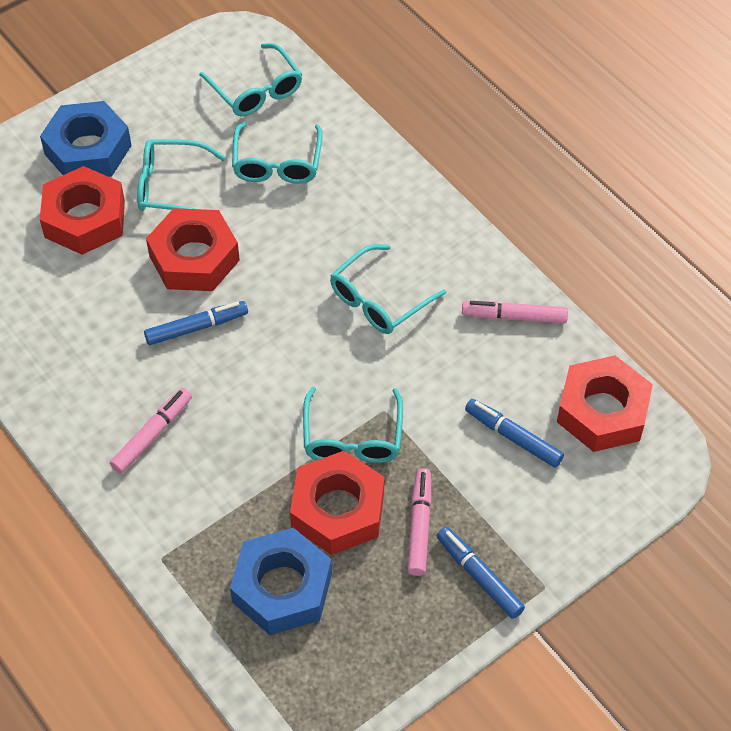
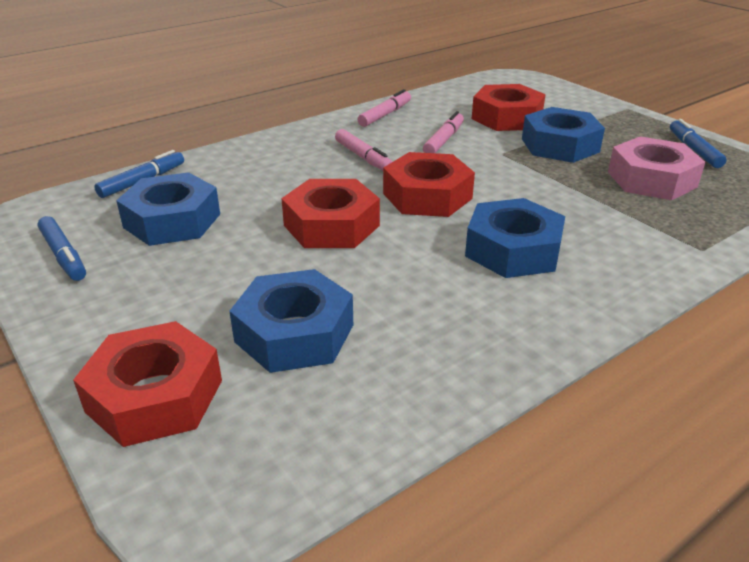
blue nut: 2 -> 4
pink nut: 0 -> 1
turquoise glasses: 5 -> 0

